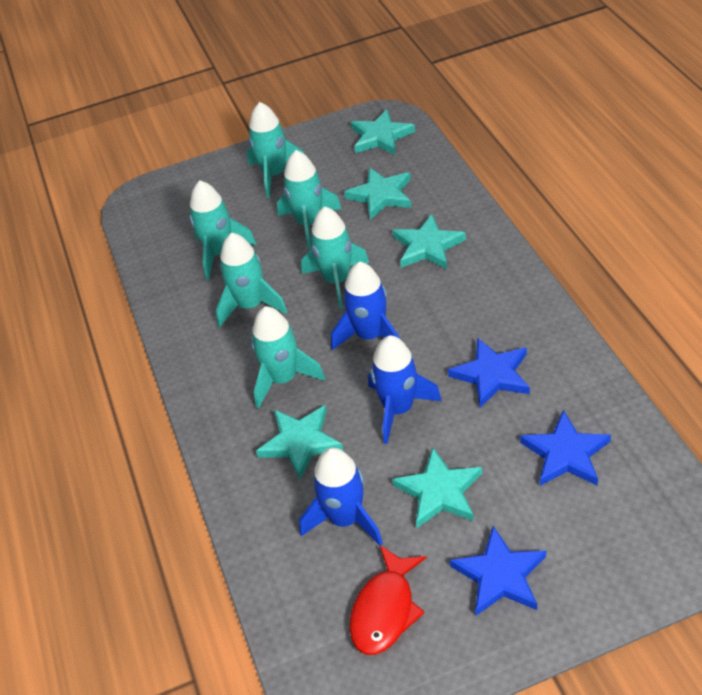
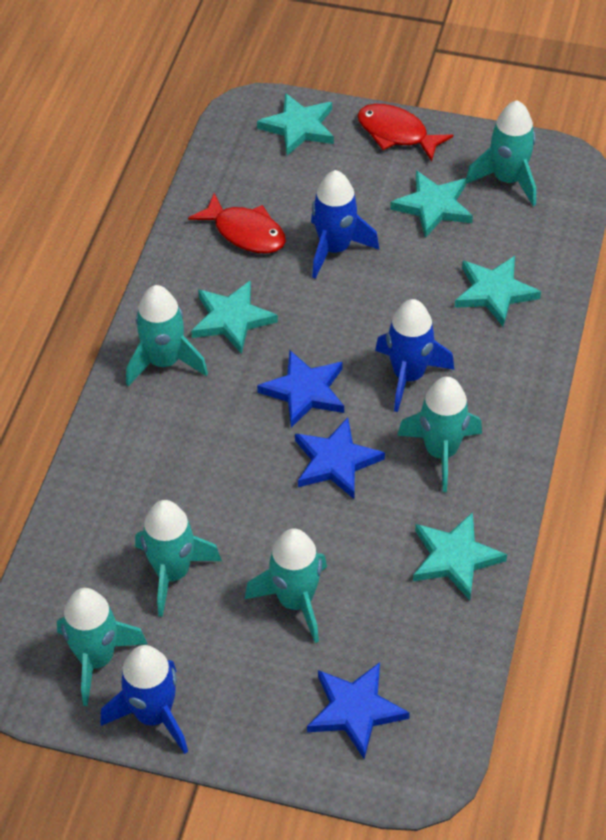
red fish: 1 -> 2

